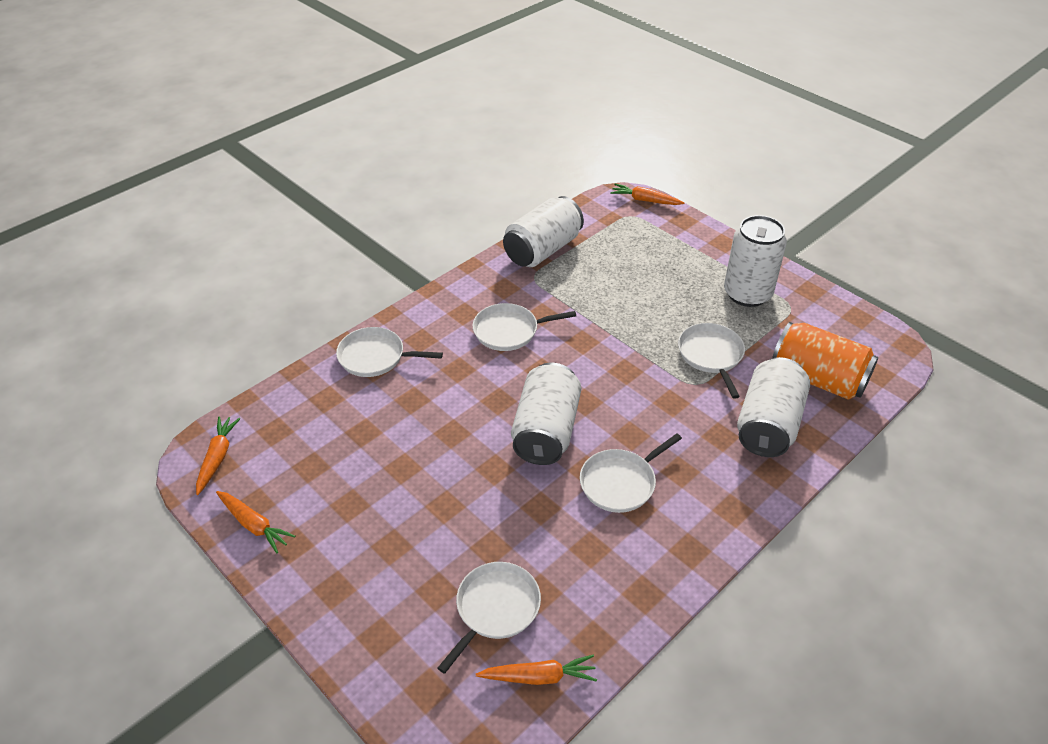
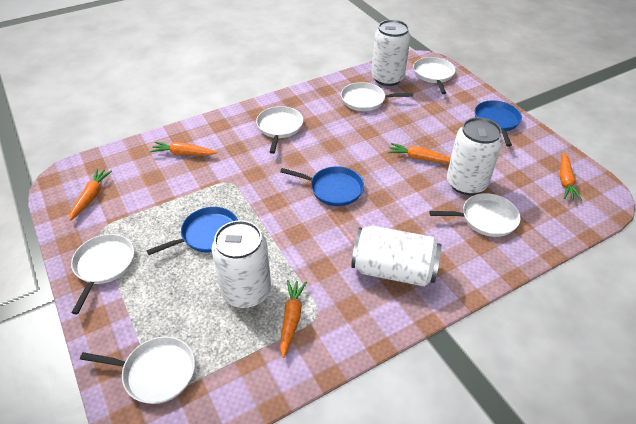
blue pan: 0 -> 3
orange can: 1 -> 0
orange carrot: 4 -> 5
white pan: 5 -> 6

